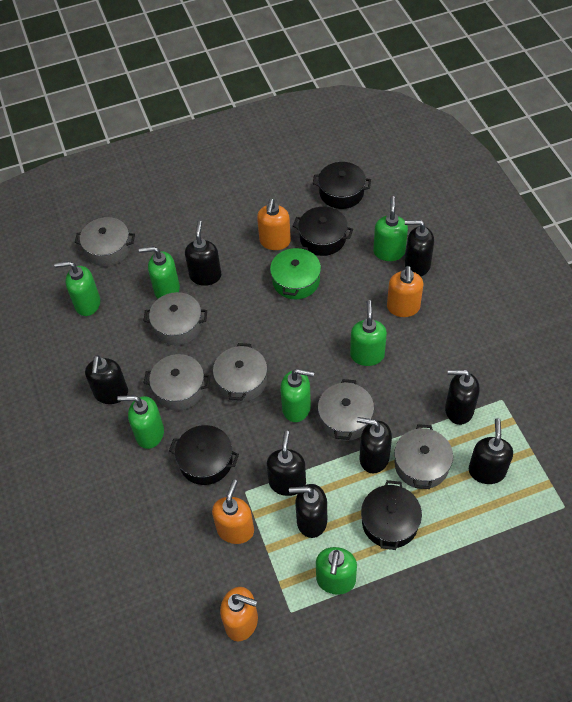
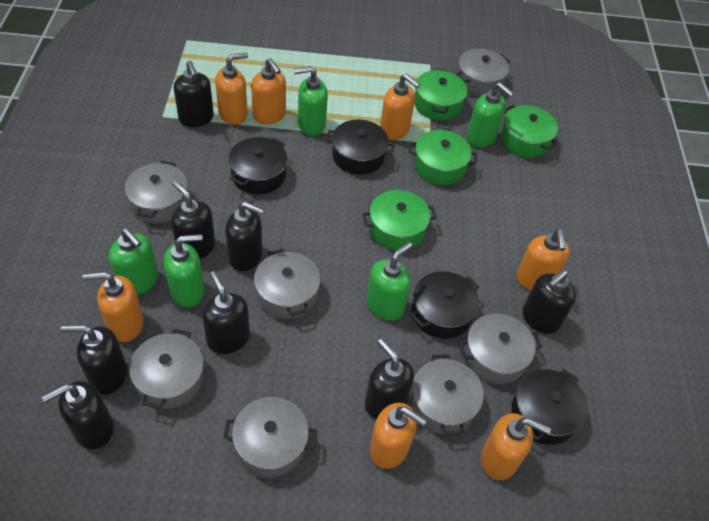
green pot: 1 -> 4
green soap dispenser: 7 -> 5
grey pot: 6 -> 7
orange soap dispenser: 4 -> 7

